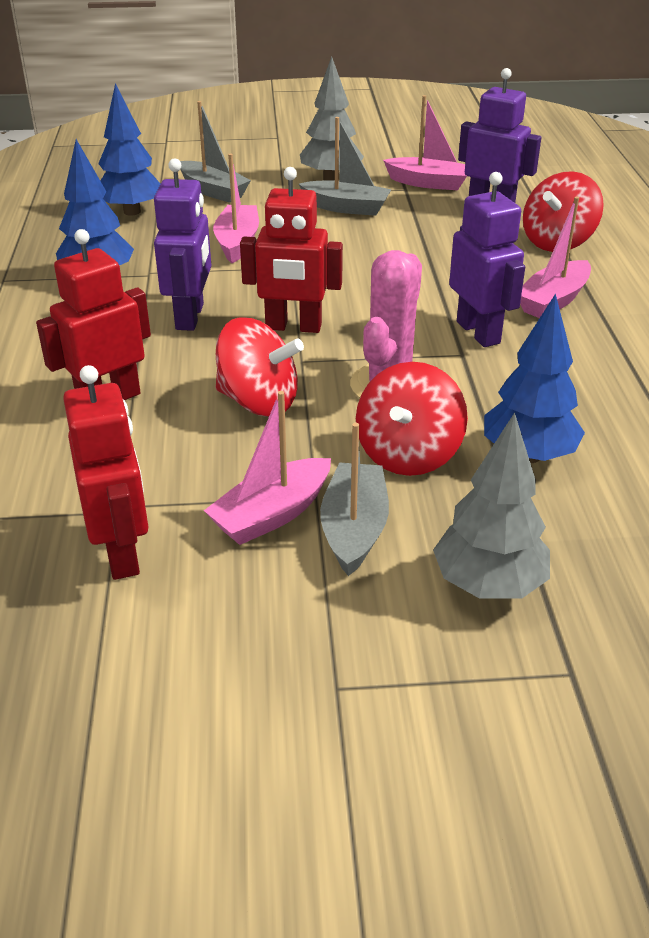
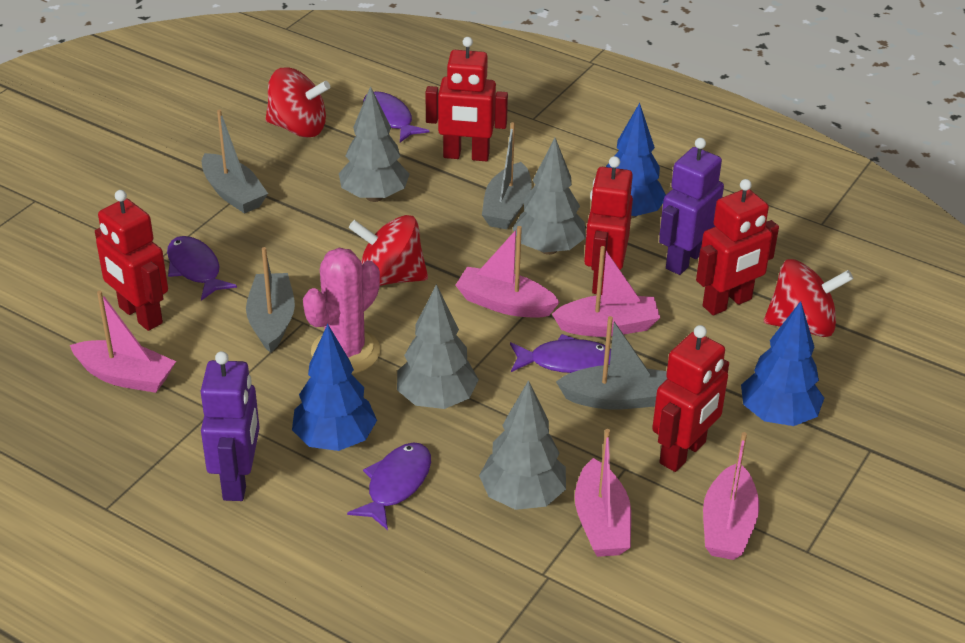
grey boat: 3 -> 4
grey tree: 2 -> 4
pink boat: 4 -> 5
purple fish: 0 -> 4
purple robot: 3 -> 2
red robot: 3 -> 5

